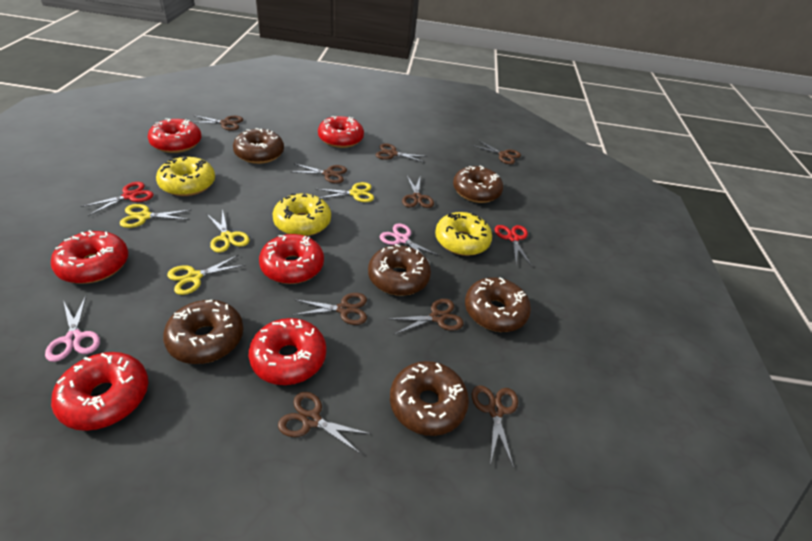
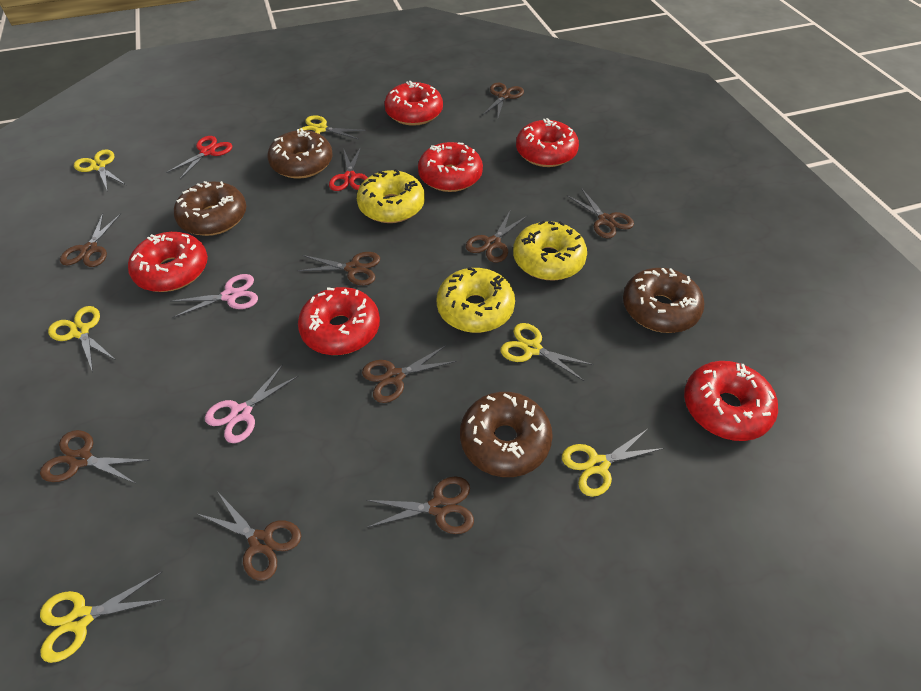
brown donut: 6 -> 4
yellow scissors: 4 -> 6

